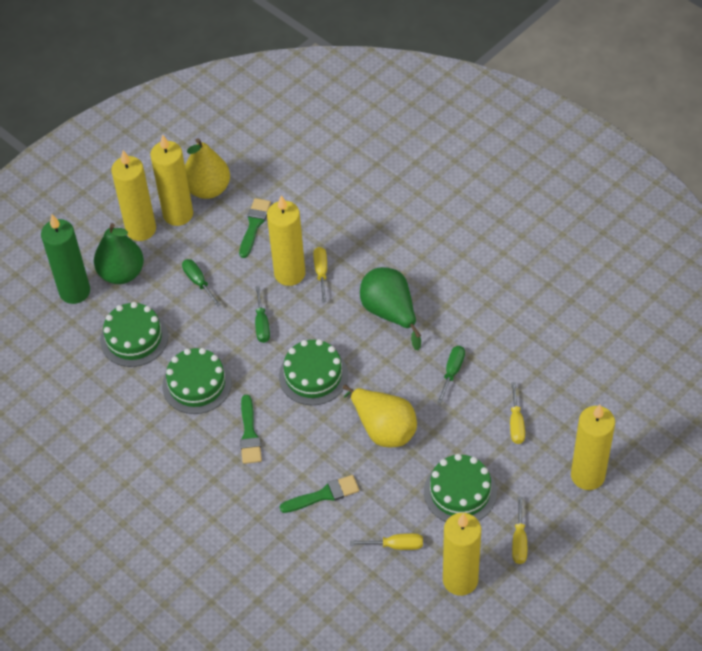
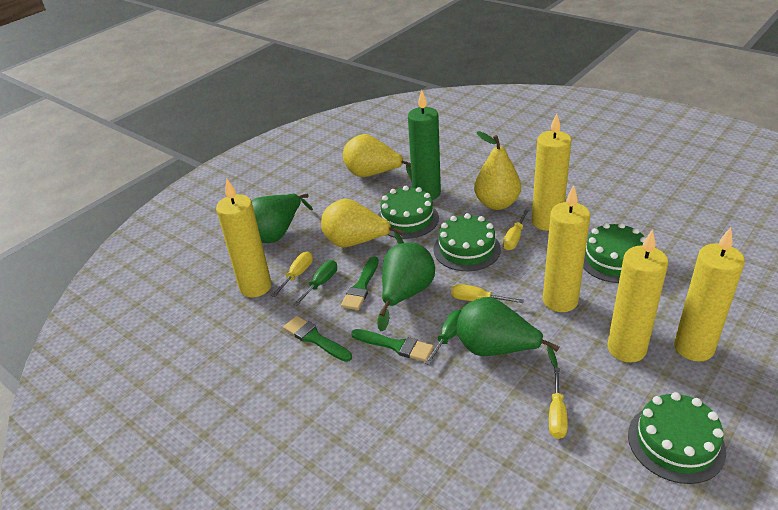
green pear: 2 -> 3
green screwdriver: 3 -> 2
yellow pear: 2 -> 3

